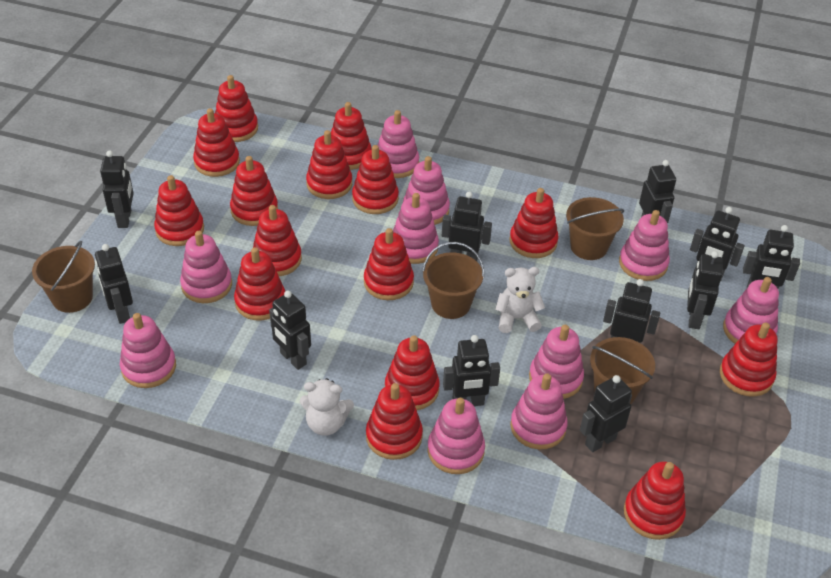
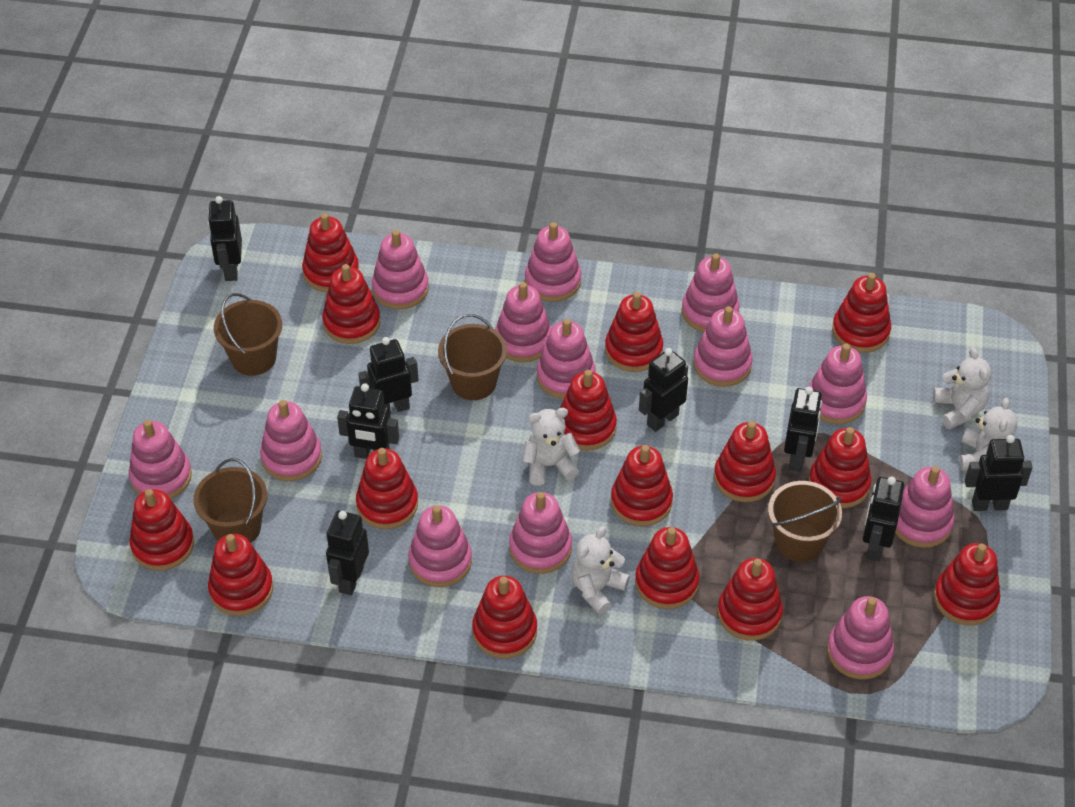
black robot: 11 -> 8
pink stacking toy: 10 -> 13
white teddy bear: 2 -> 4

